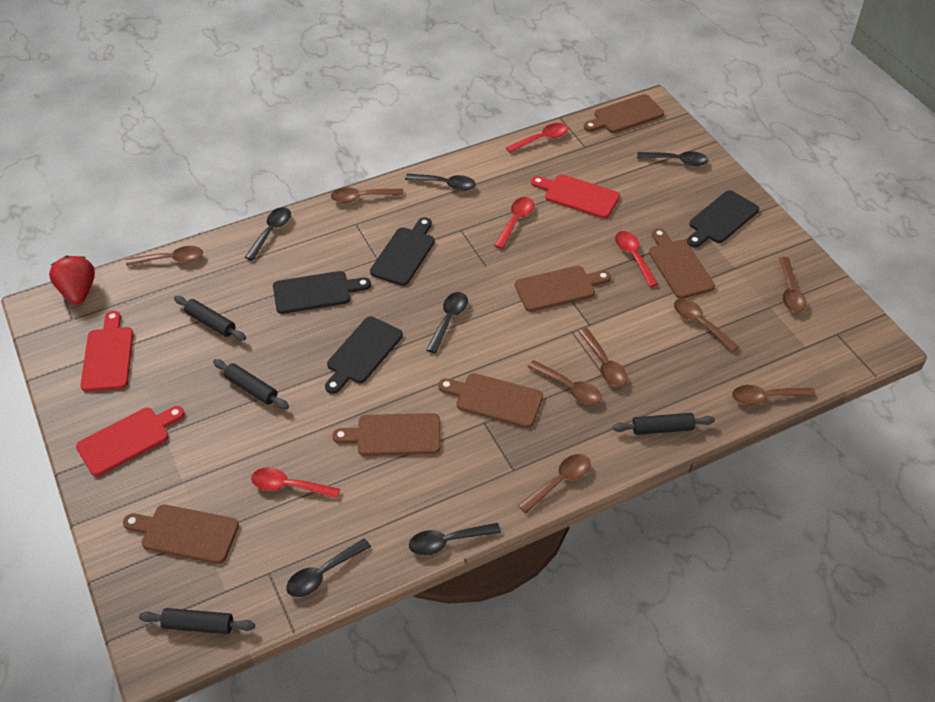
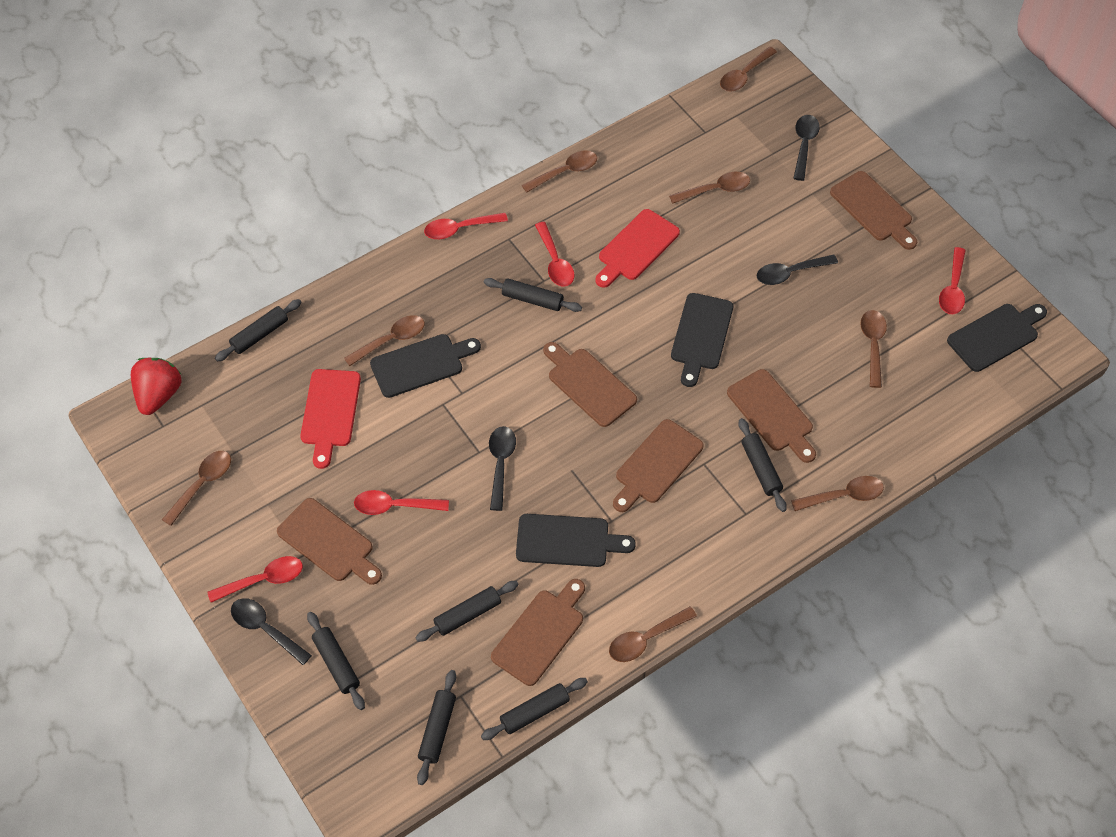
black rolling pin: 4 -> 7
black spoon: 6 -> 4
red cutting board: 3 -> 2
red spoon: 4 -> 5

